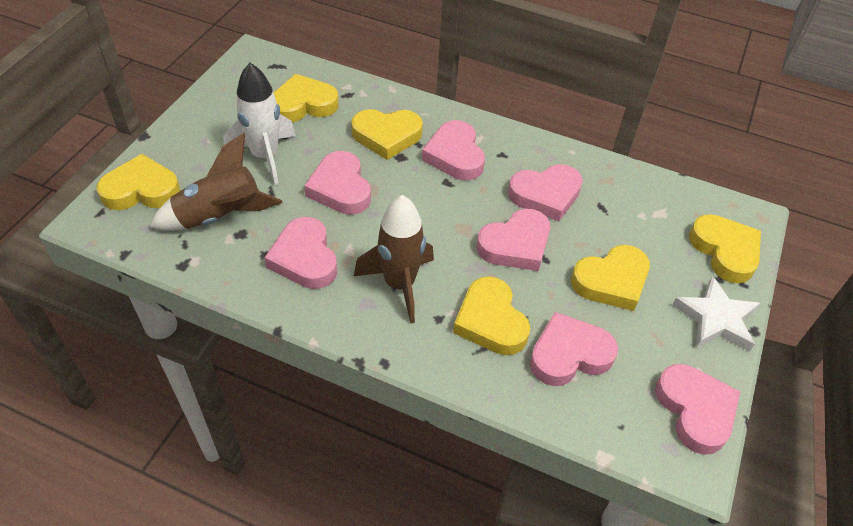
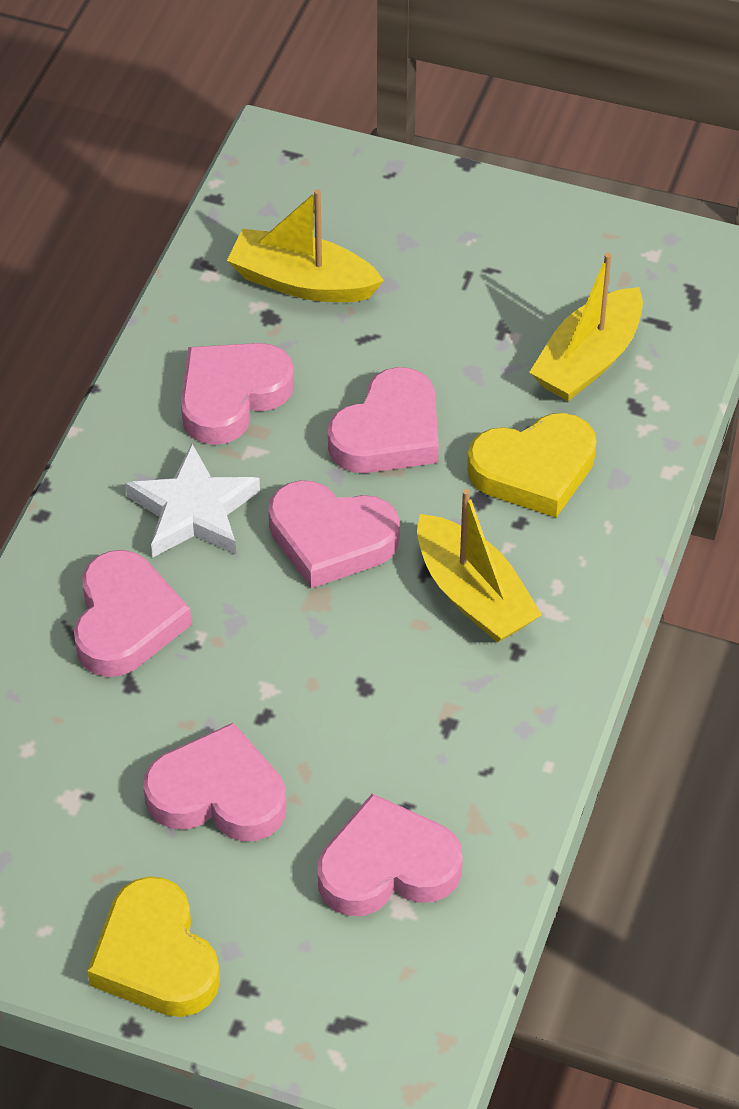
brown rocket: 2 -> 0
pink heart: 7 -> 6
white rocket: 1 -> 0
yellow boat: 0 -> 3
yellow heart: 6 -> 2

